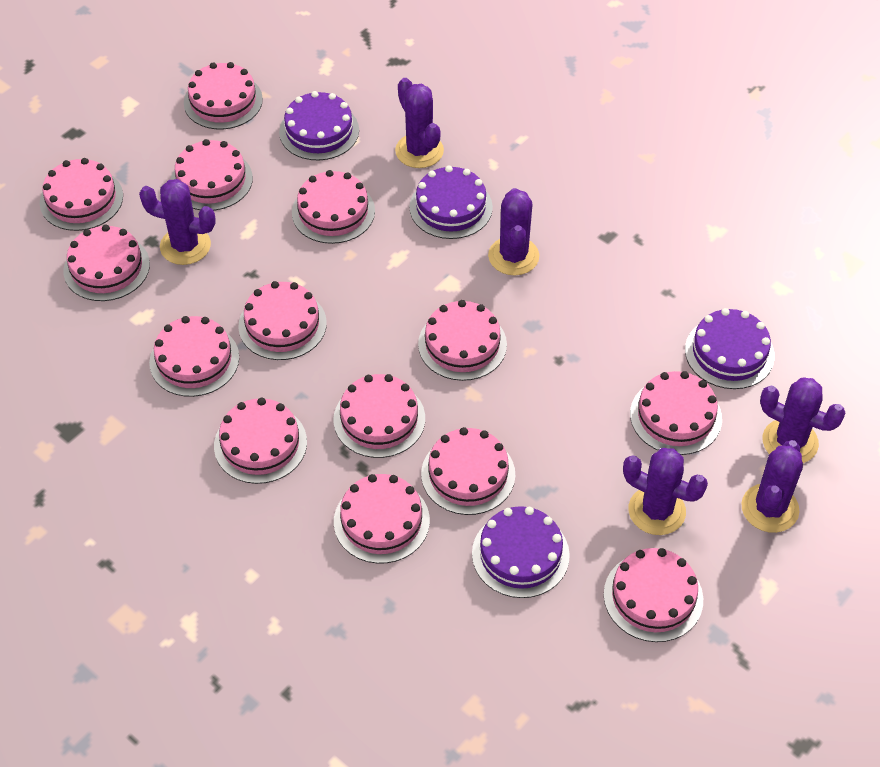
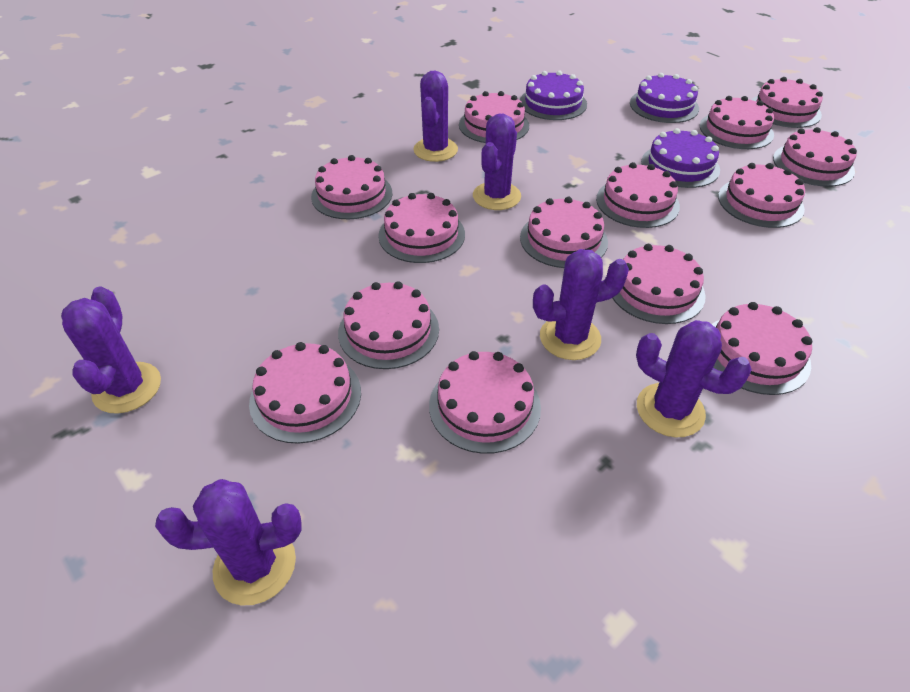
purple cake: 4 -> 3

